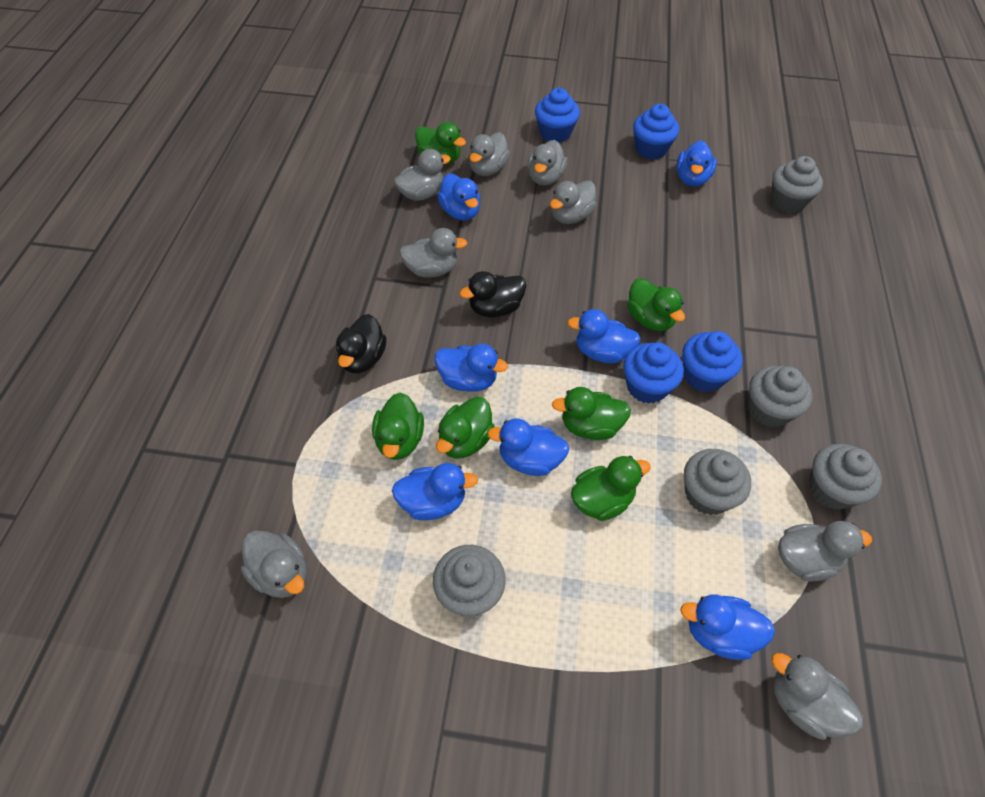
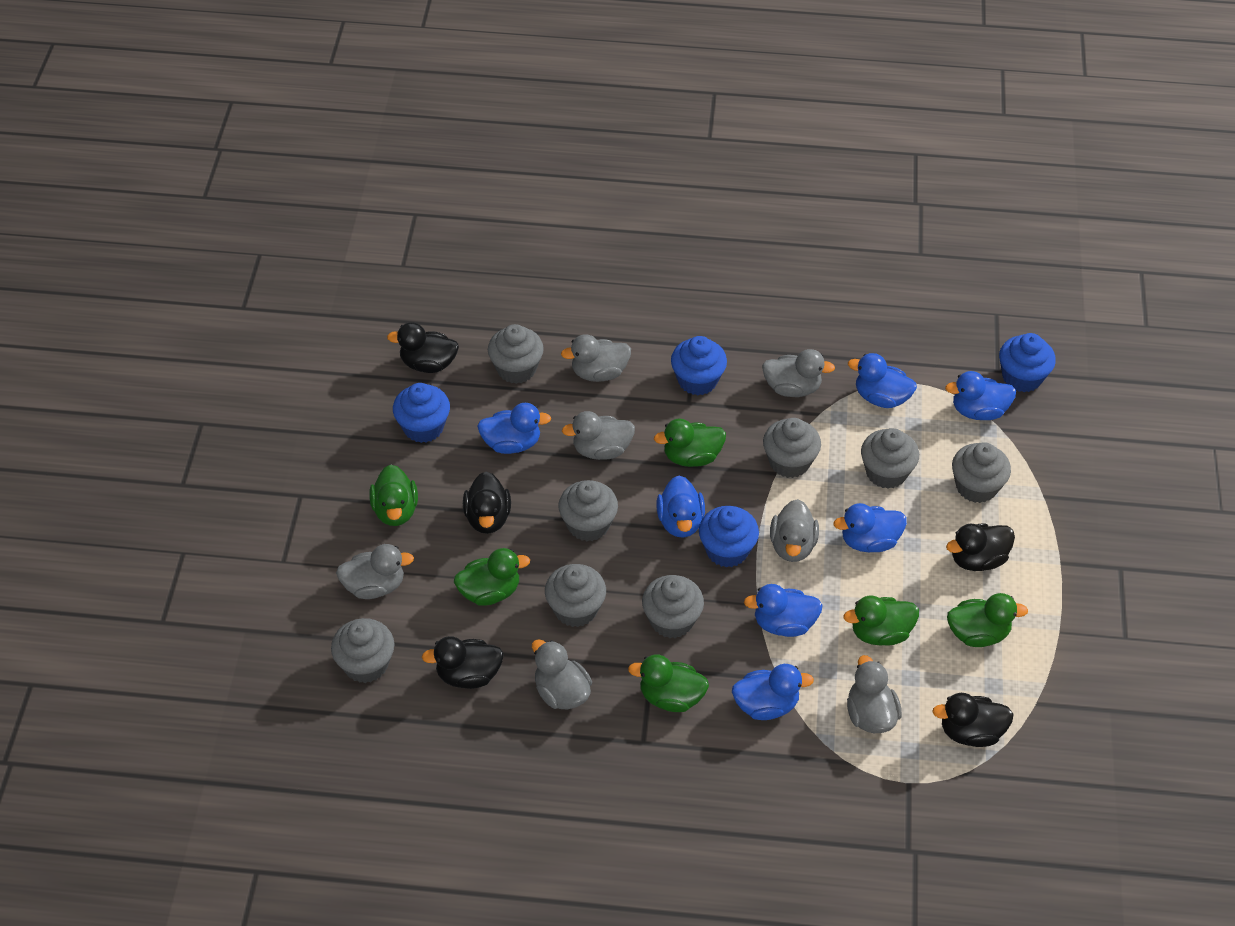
black duck: 2 -> 5
grey cupcake: 5 -> 8
grey duck: 8 -> 7

